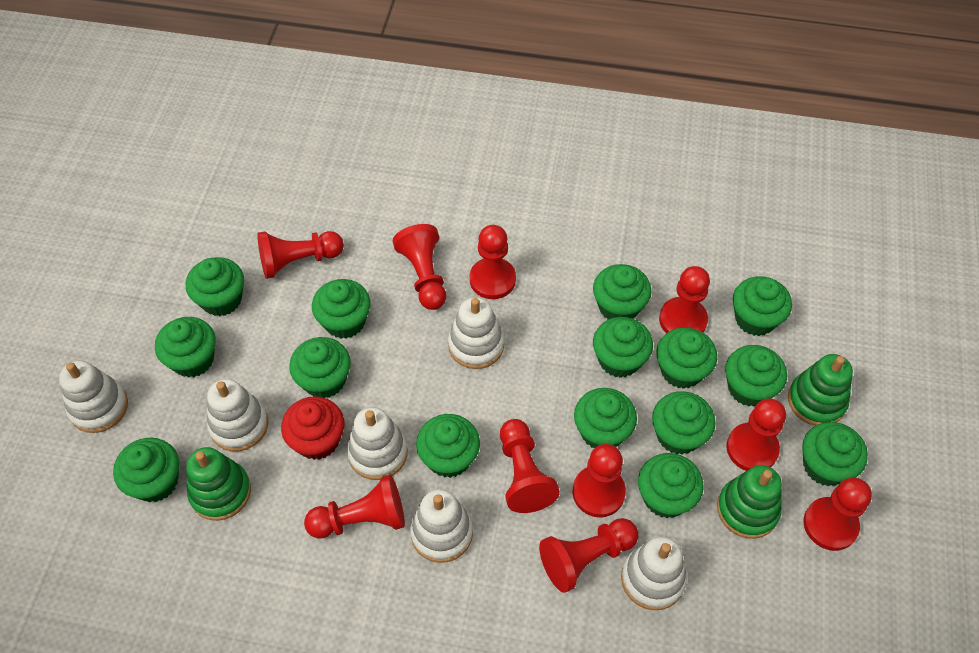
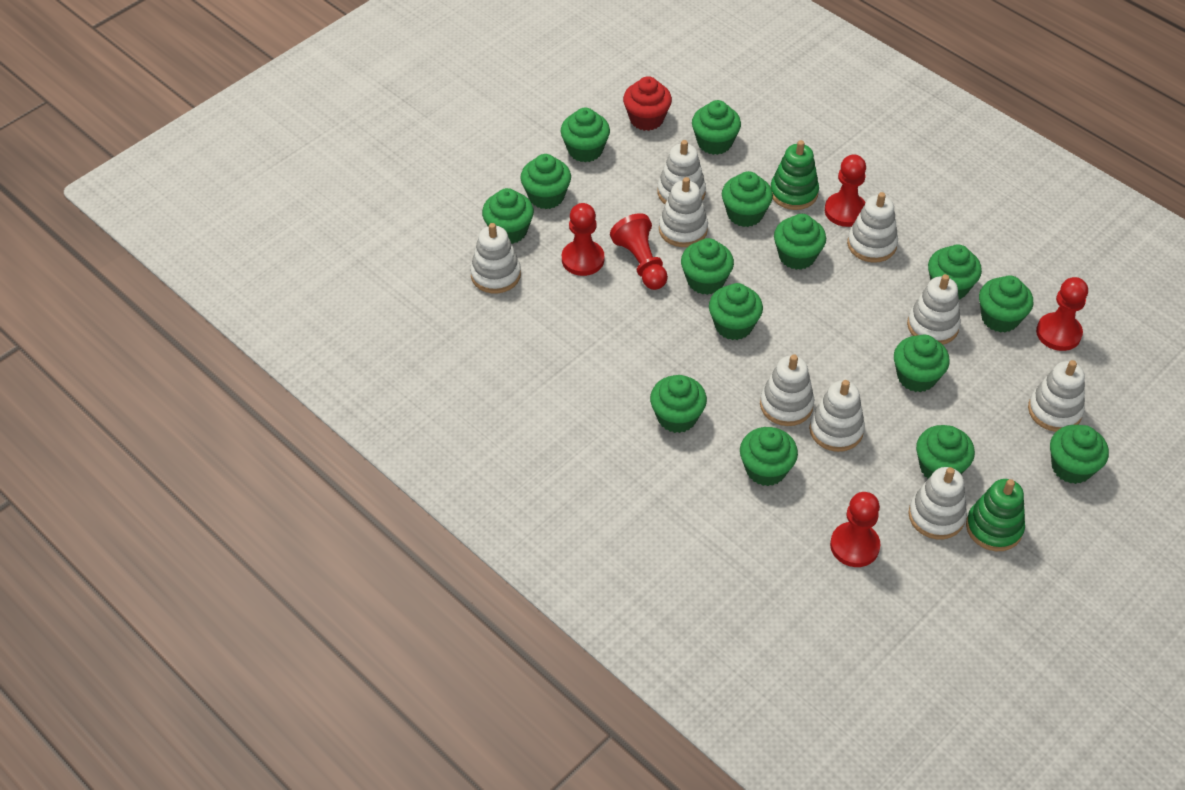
green stacking toy: 3 -> 2
red pawn: 10 -> 5
white stacking toy: 6 -> 9

